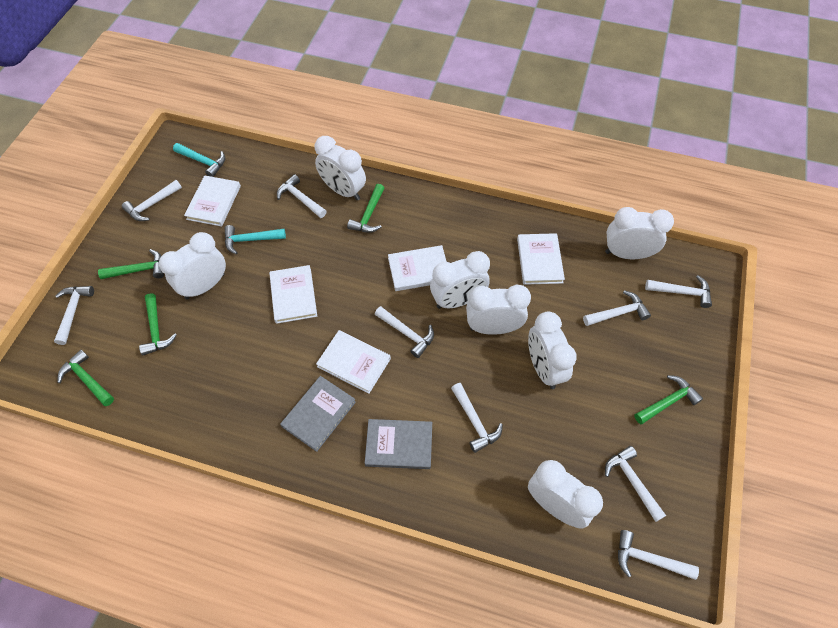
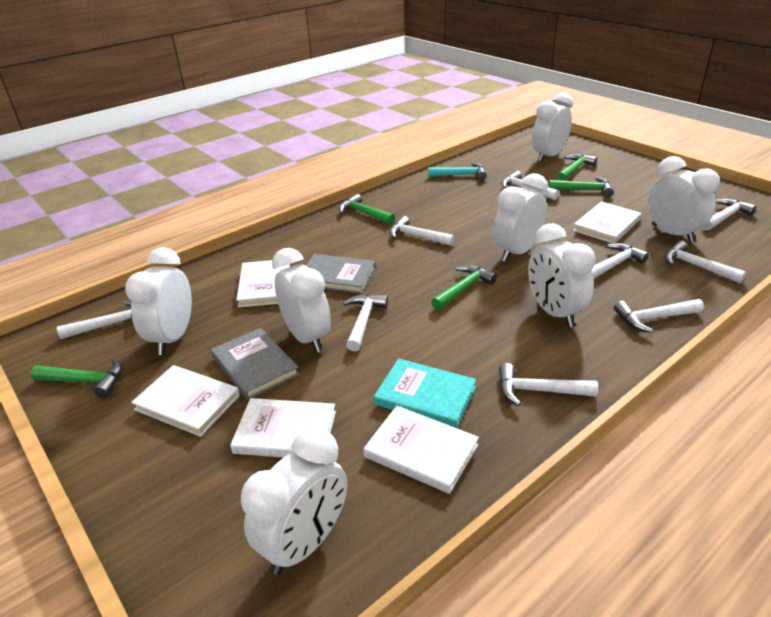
turquoise book: 0 -> 1
turquoise hammer: 2 -> 1

